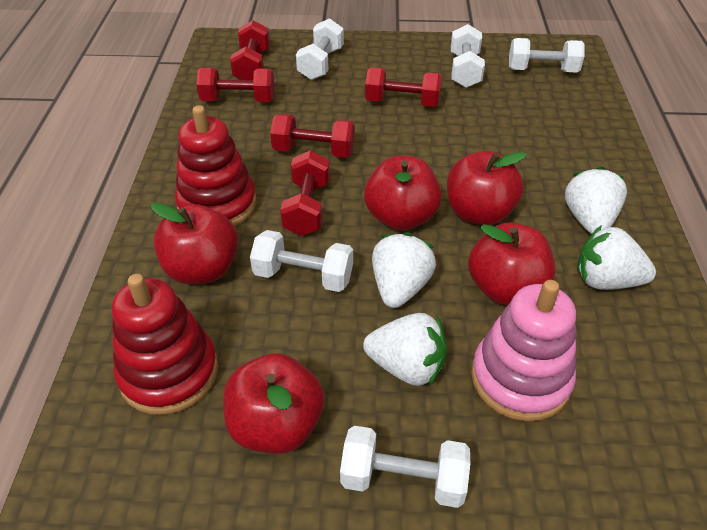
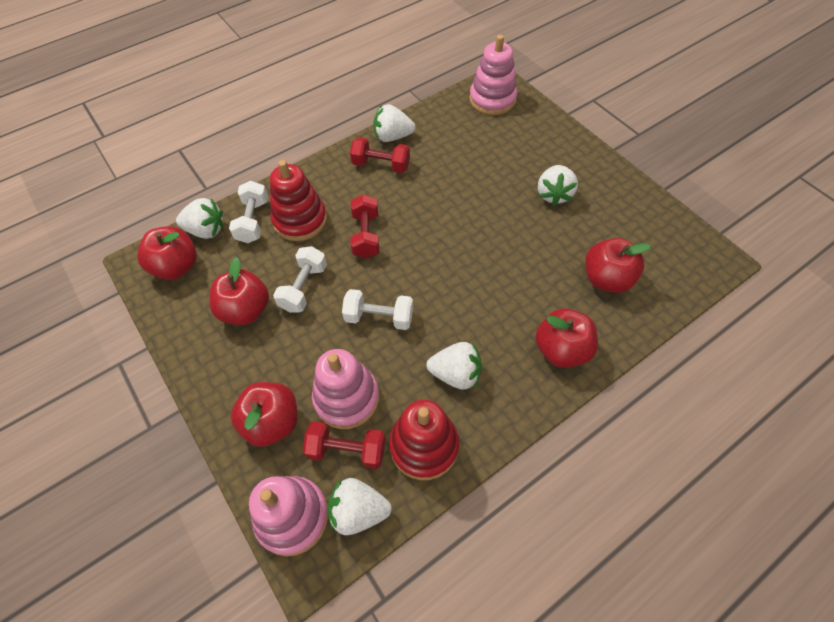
pink stacking toy: 1 -> 3
red dumbbell: 5 -> 3
white dumbbell: 5 -> 3
white strawberry: 4 -> 5

